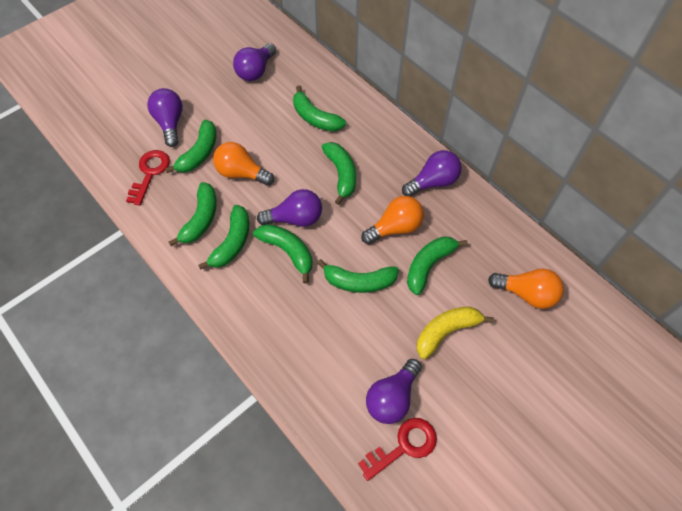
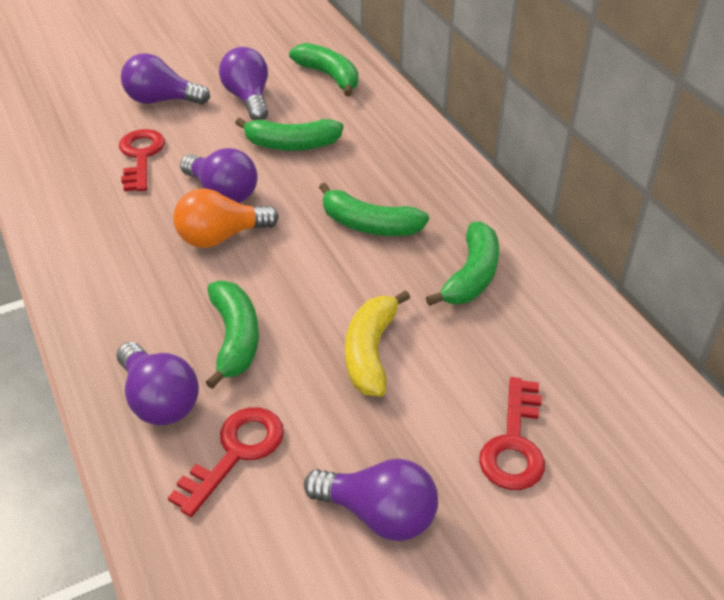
green banana: 8 -> 5
orange light bulb: 3 -> 1
red key: 2 -> 3

